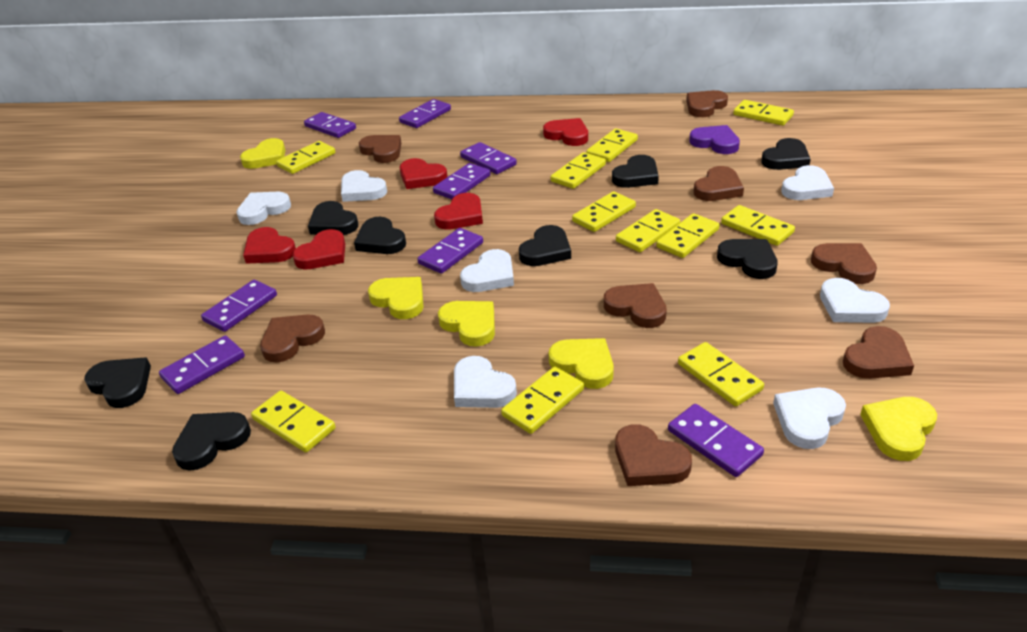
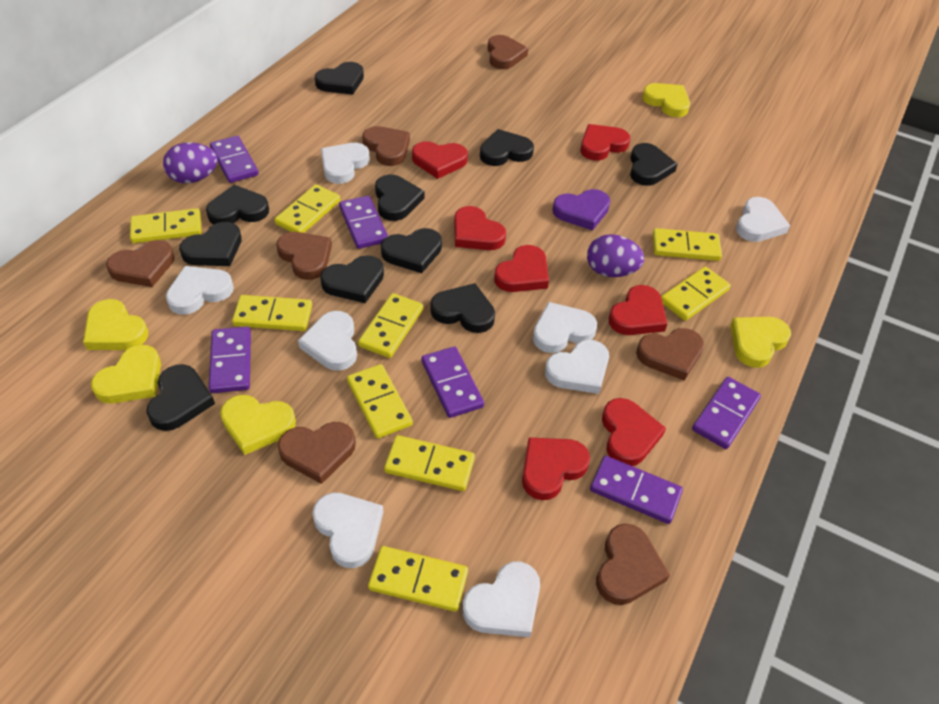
black heart: 8 -> 10
brown heart: 8 -> 7
purple domino: 8 -> 6
purple egg: 0 -> 2
red heart: 5 -> 7
white heart: 7 -> 8
yellow domino: 11 -> 9

